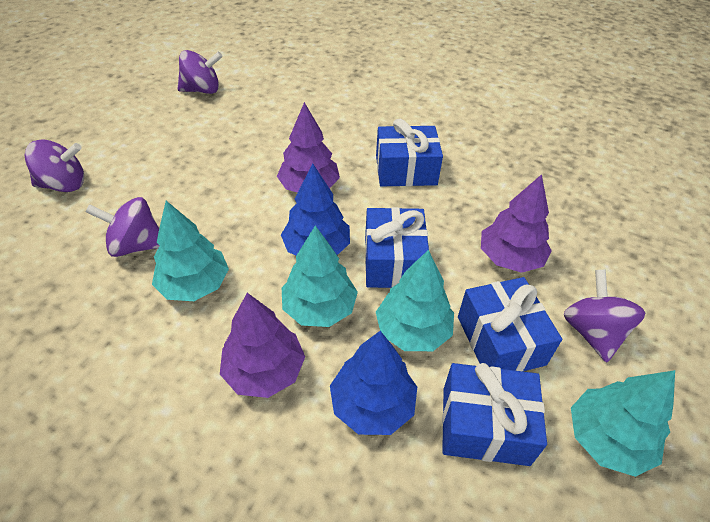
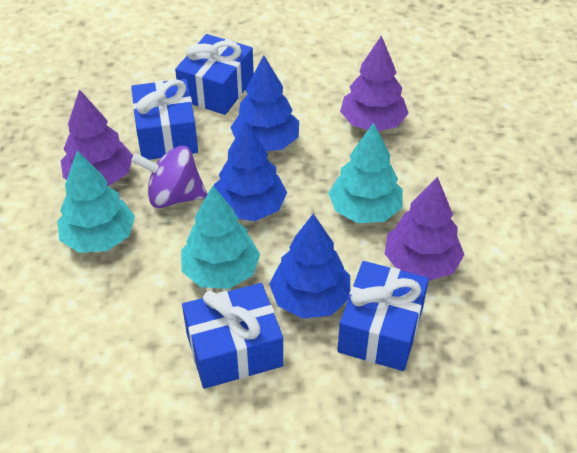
blue tree: 2 -> 3
purple spinning top: 4 -> 1
turquoise tree: 4 -> 3

